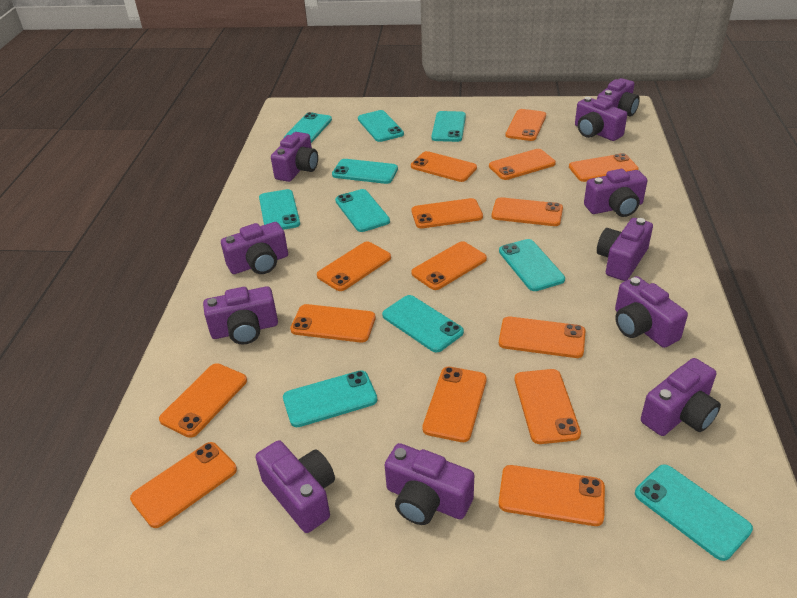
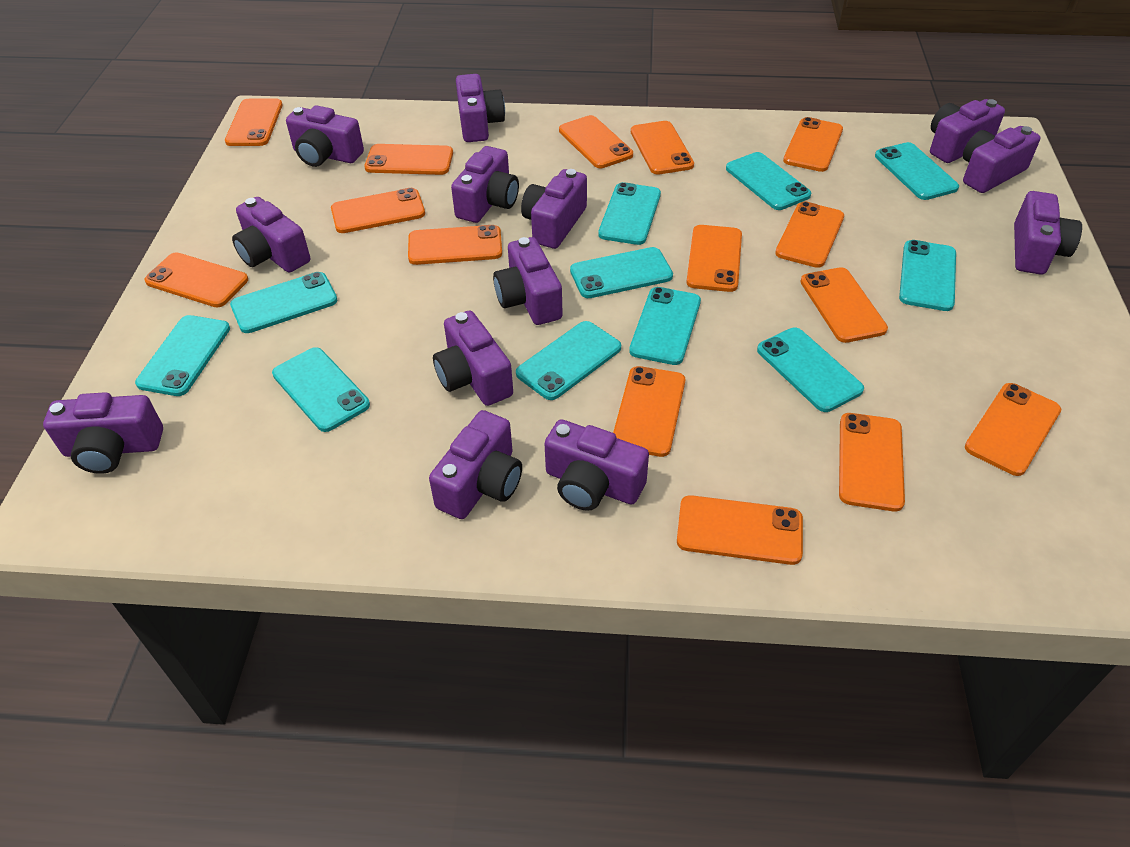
purple camera: 11 -> 13
turquoise phone: 10 -> 11

